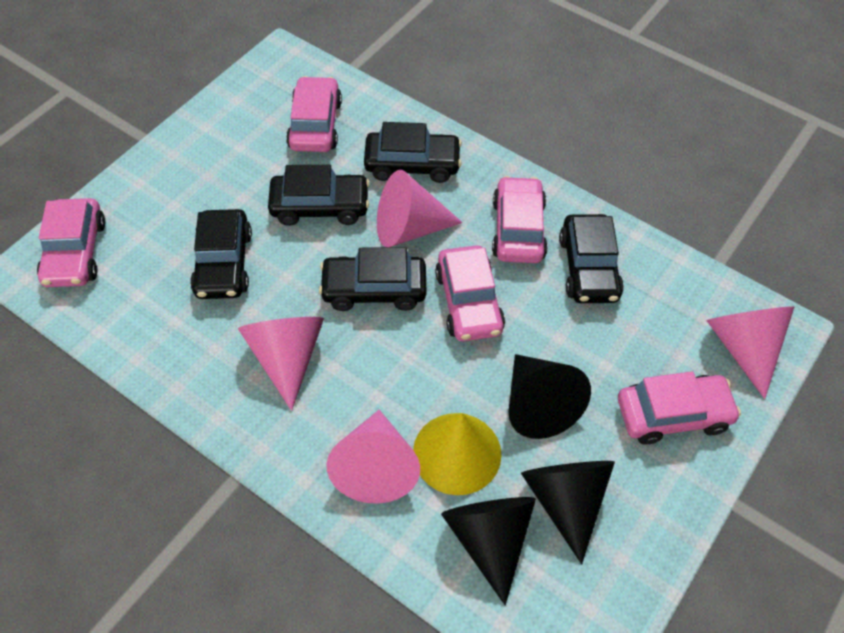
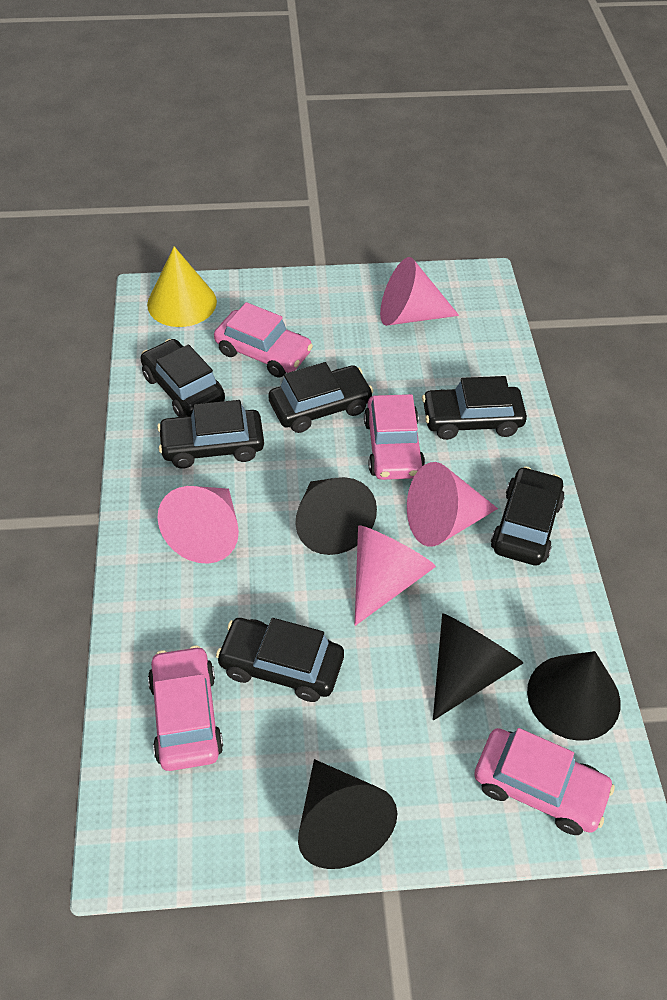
black car: 5 -> 6
black cone: 3 -> 4
pink car: 5 -> 4

